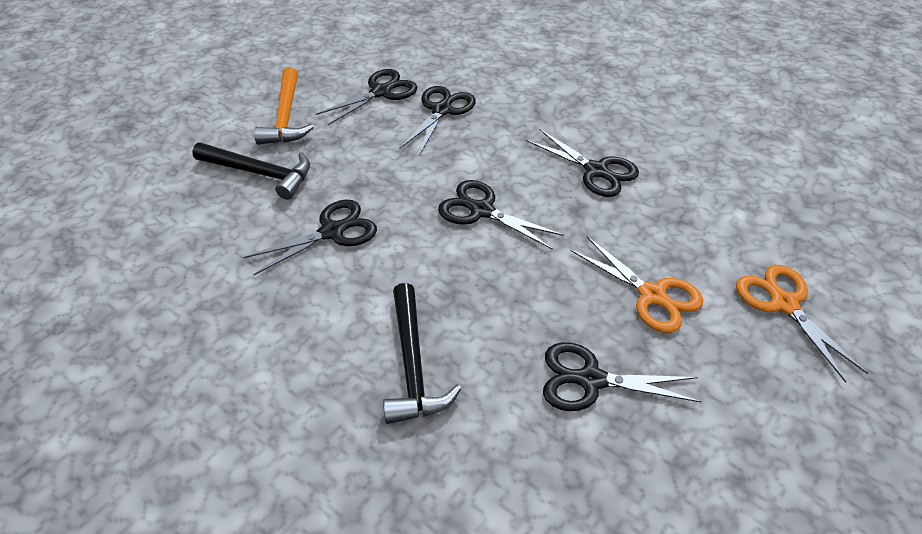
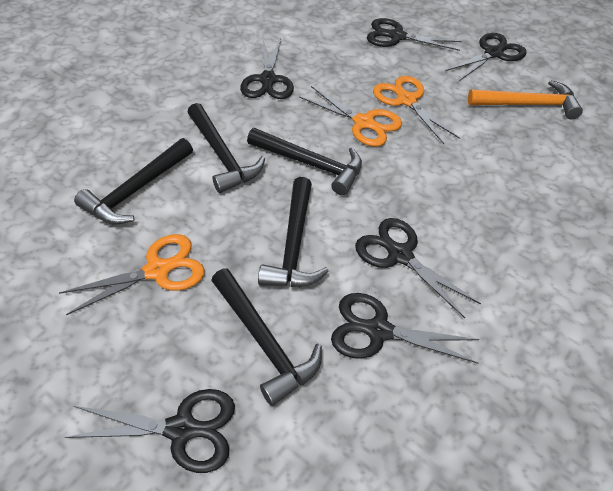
black hammer: 2 -> 5
orange scissors: 2 -> 3

